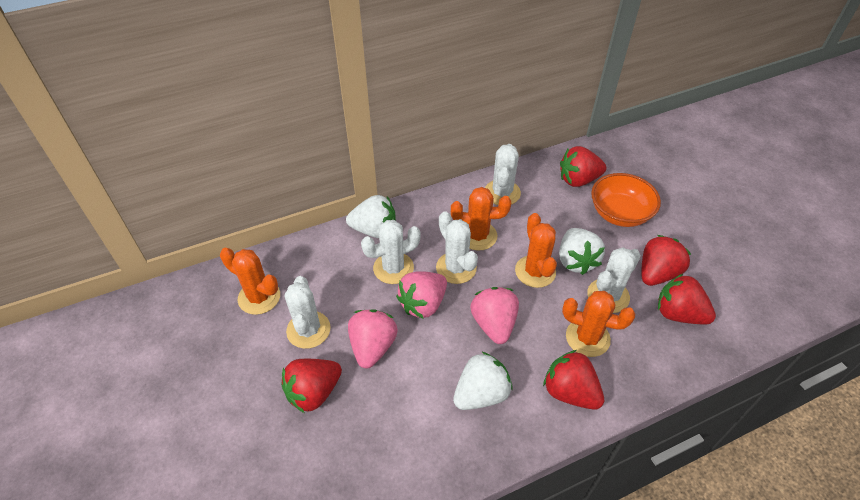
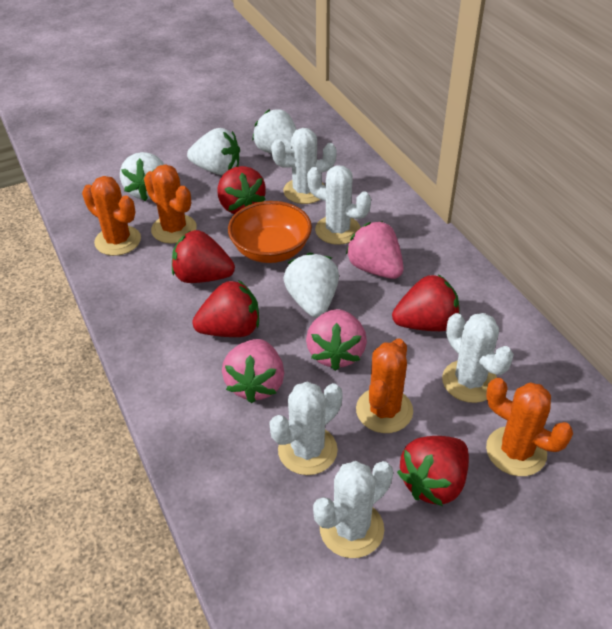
white strawberry: 3 -> 4

